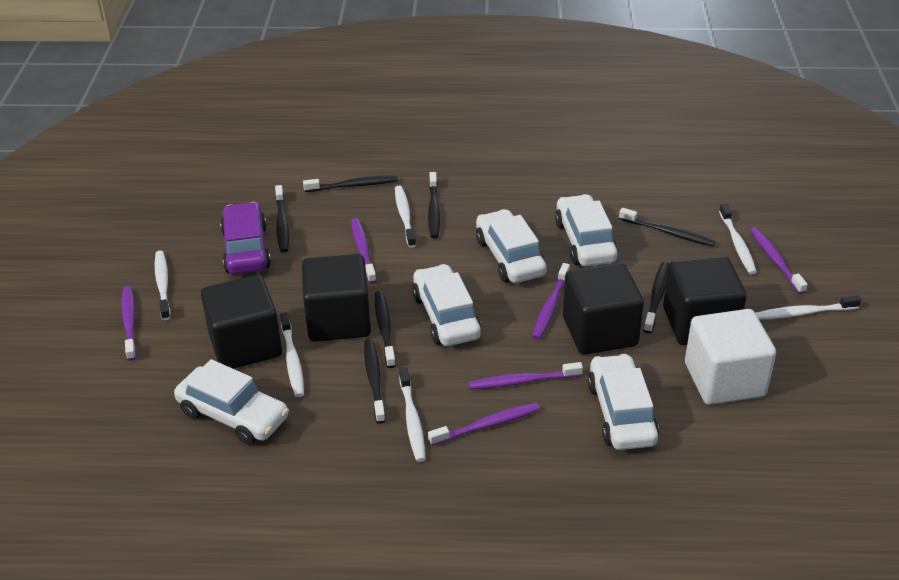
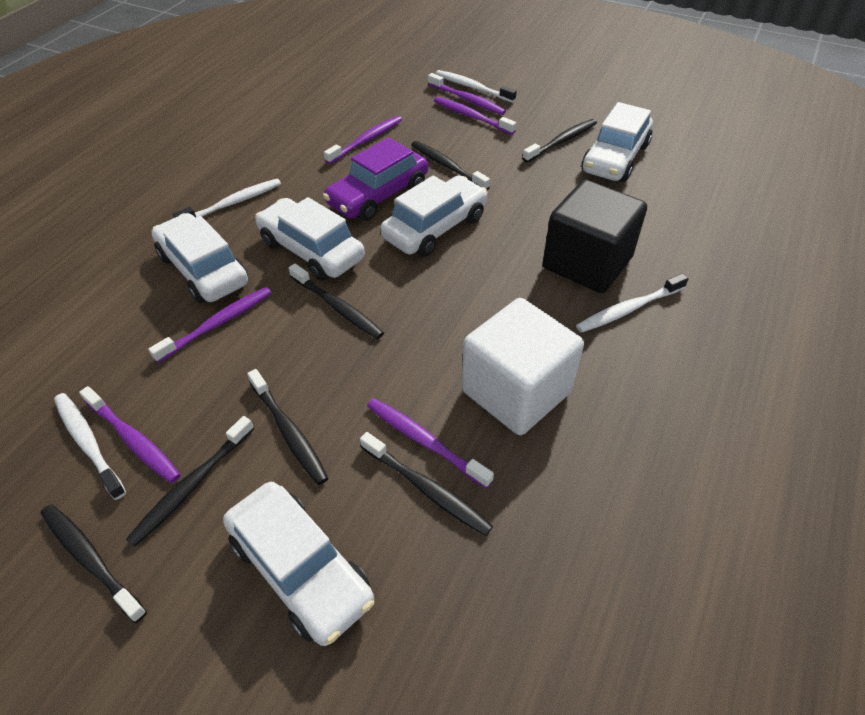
black cube: 4 -> 1
white toothbrush: 6 -> 4

